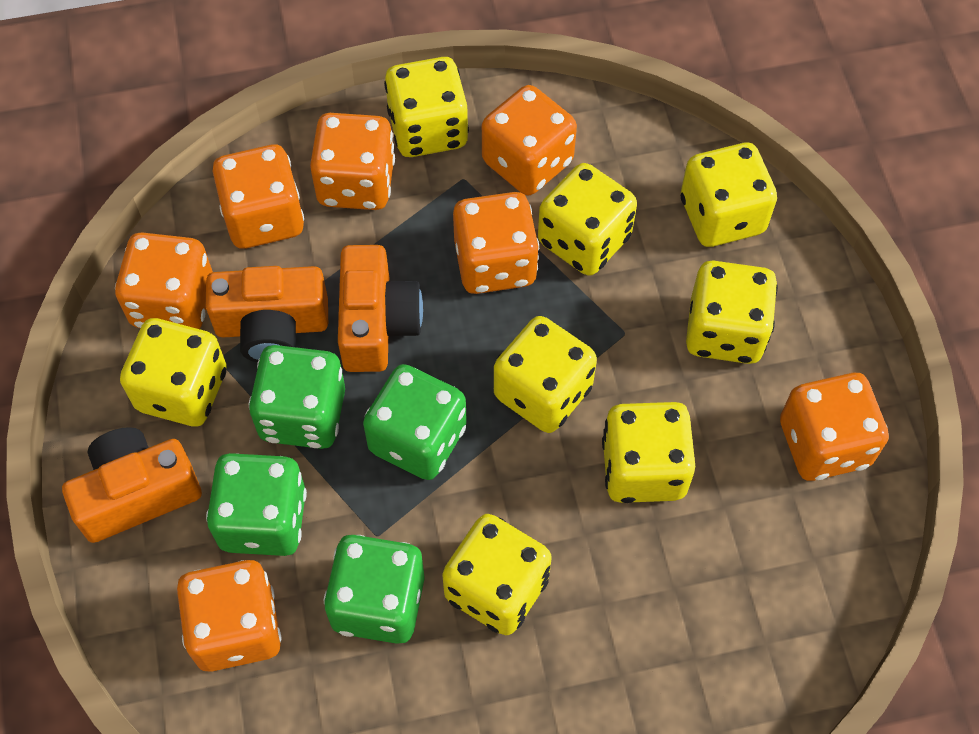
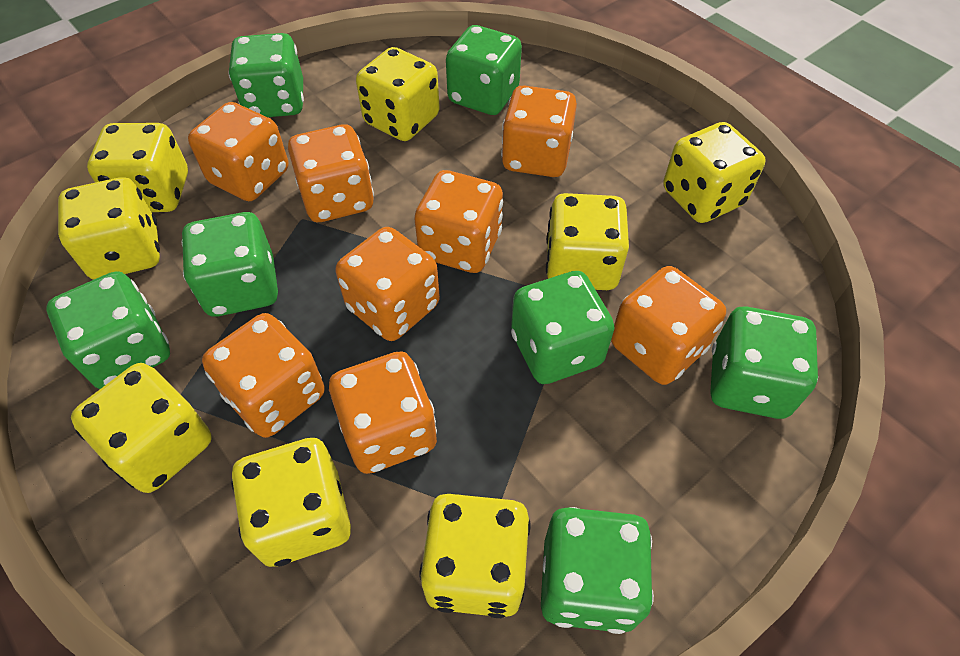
green dice: 4 -> 7
orange camera: 3 -> 0
orange dice: 7 -> 8

